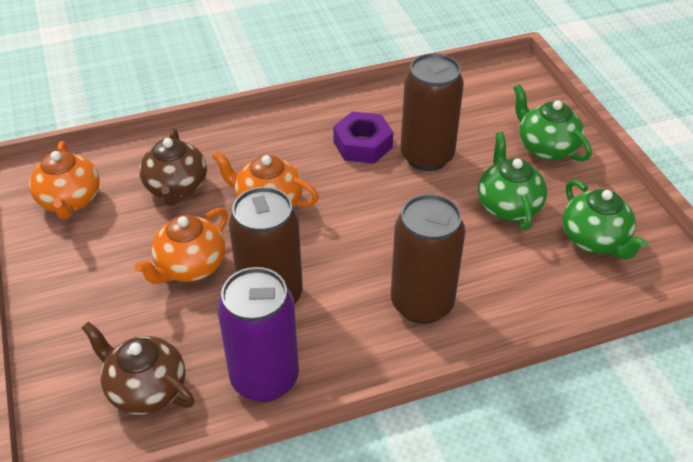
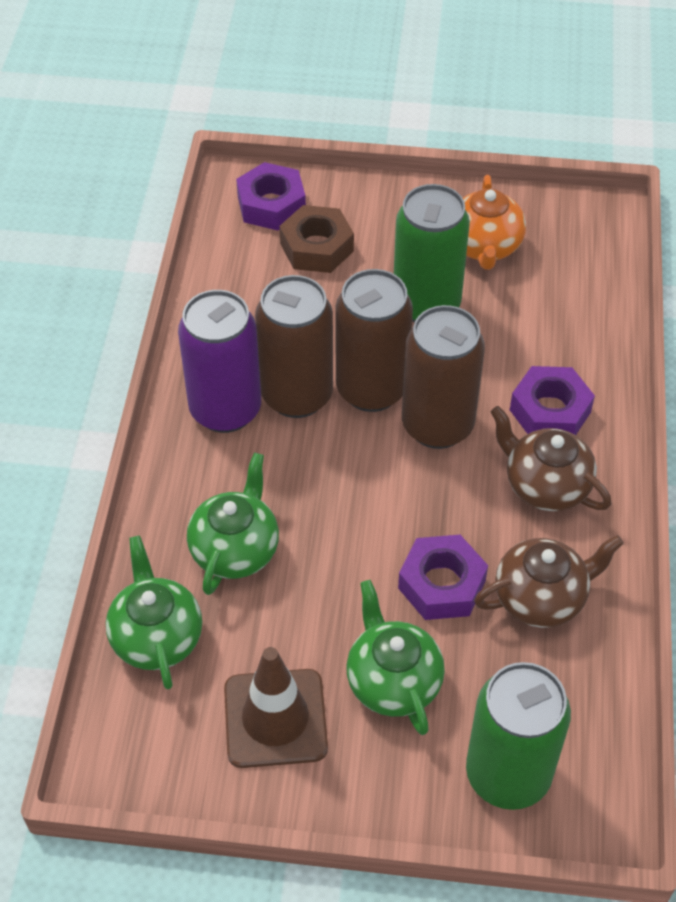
brown nut: 0 -> 1
brown traffic cone: 0 -> 1
green can: 0 -> 2
orange teapot: 3 -> 1
purple nut: 1 -> 3

